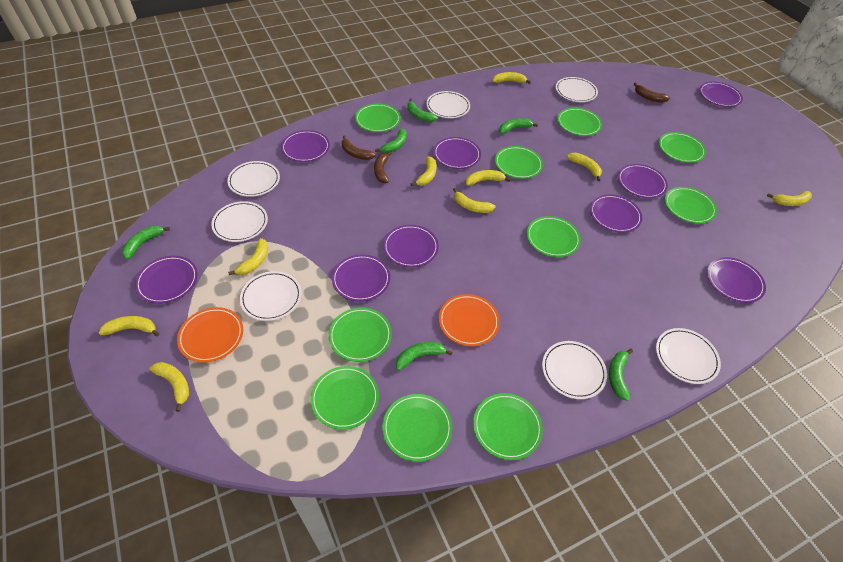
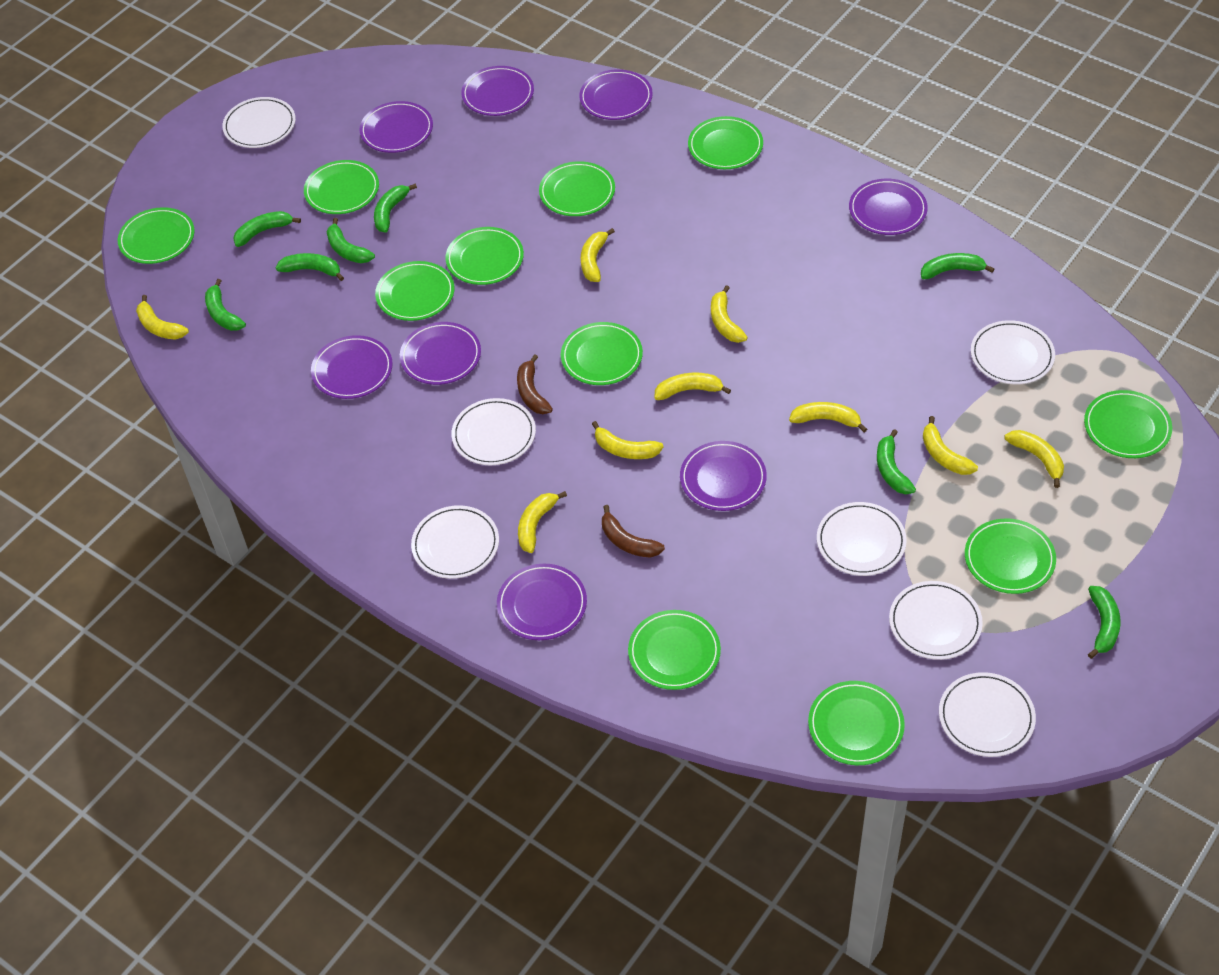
brown banana: 3 -> 2
green banana: 6 -> 8
green plate: 10 -> 11
orange plate: 2 -> 0
purple plate: 9 -> 8

